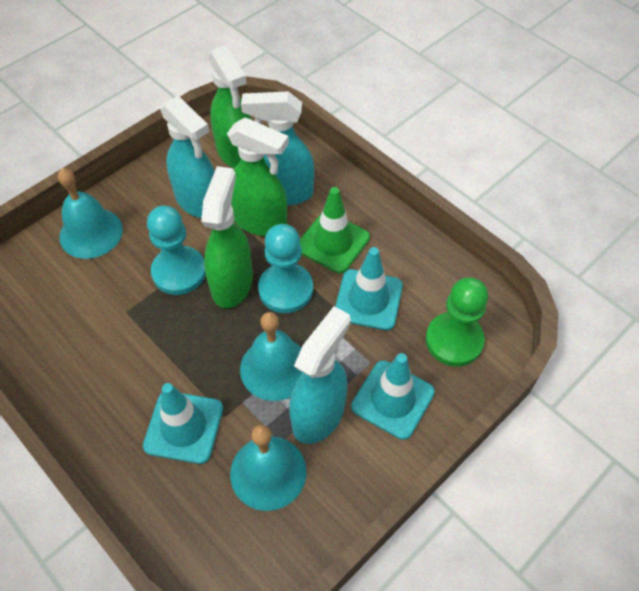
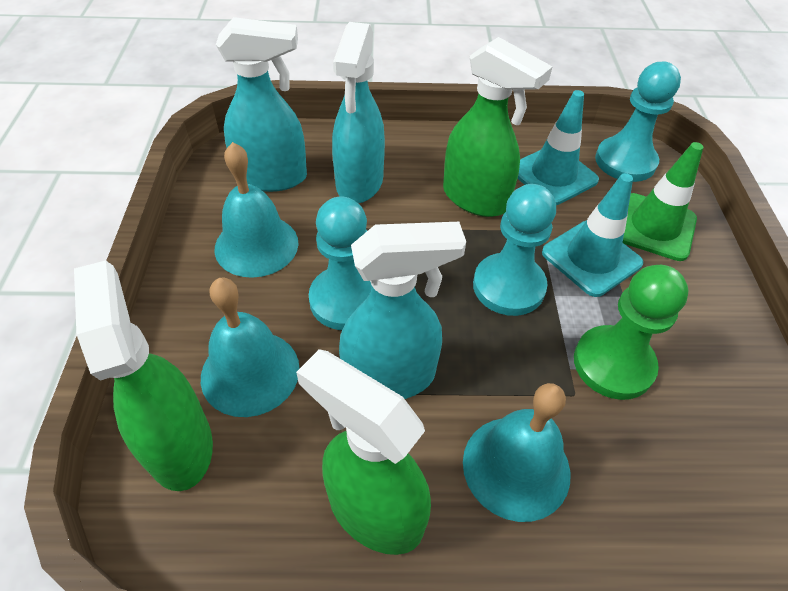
turquoise pawn: 2 -> 3
turquoise traffic cone: 3 -> 2

